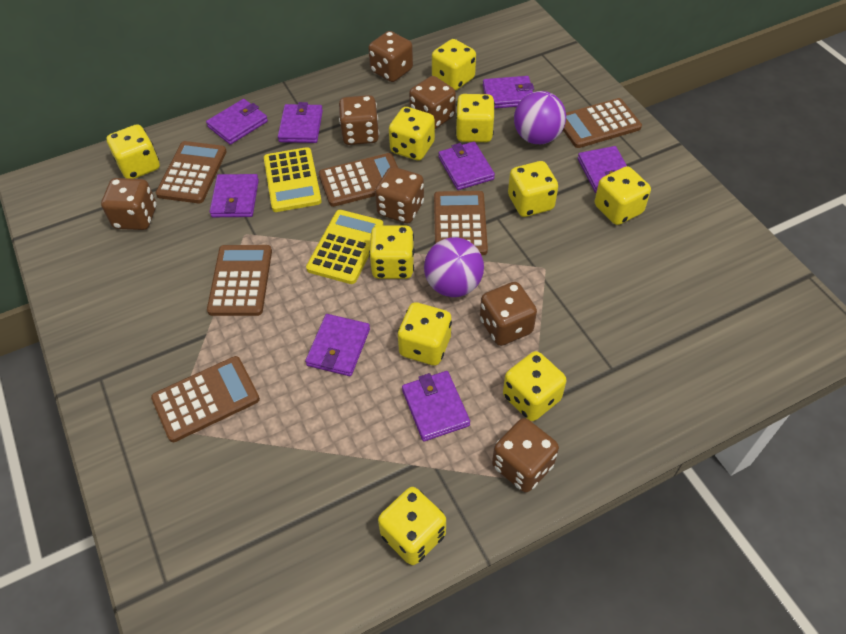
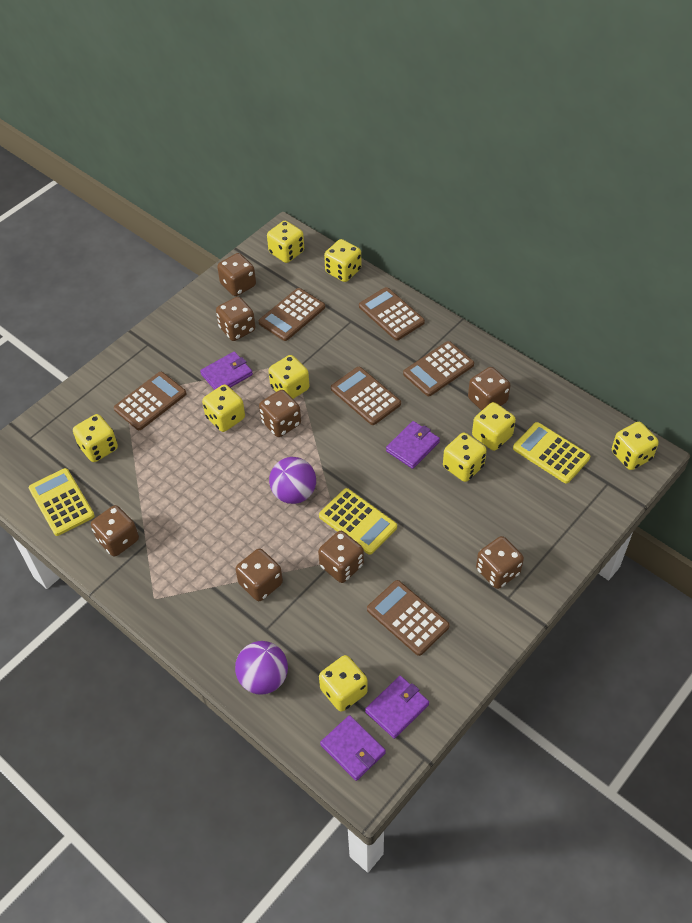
brown dice: 7 -> 8
purple wallet: 8 -> 4
yellow calculator: 2 -> 3
yellow dice: 10 -> 9

